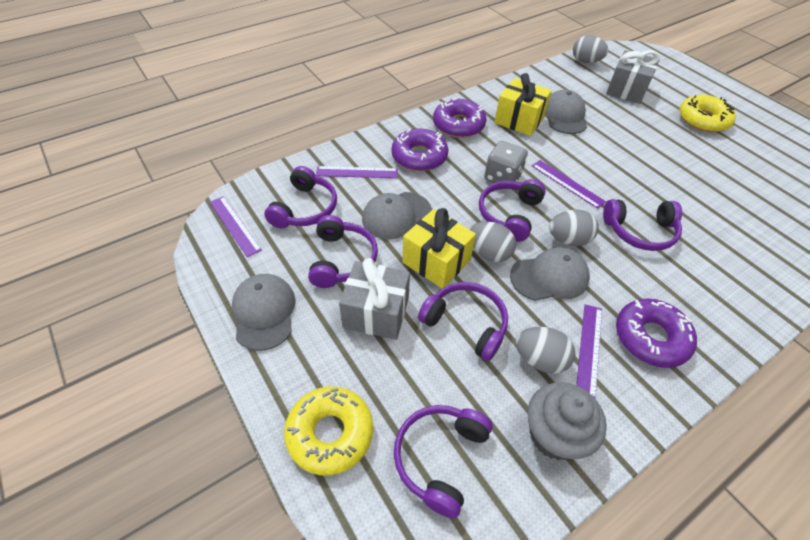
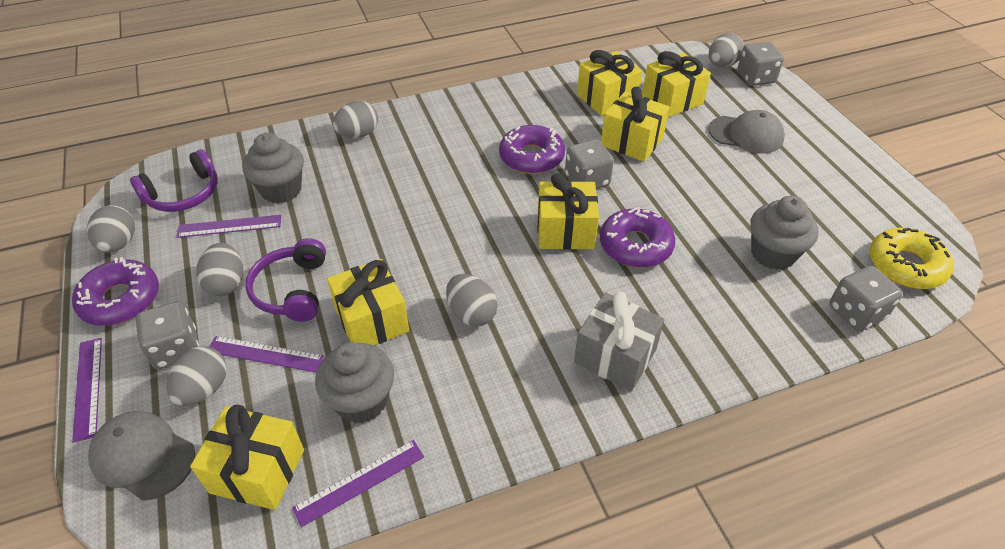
grey cap: 4 -> 2
grey cupcake: 1 -> 3
grey dice: 1 -> 4
grey egg: 4 -> 6
grey gift: 2 -> 1
purple headphones: 6 -> 2
yellow donut: 2 -> 1
yellow gift: 2 -> 6

